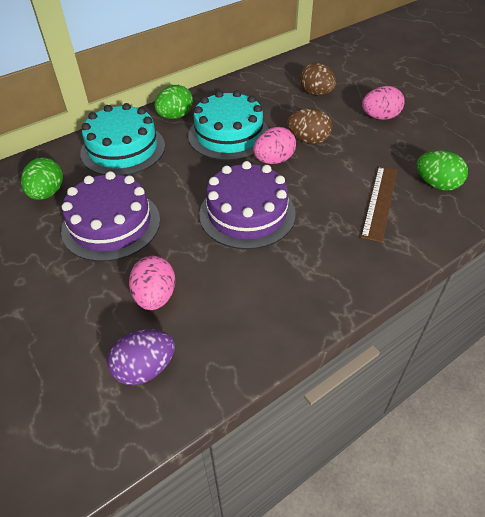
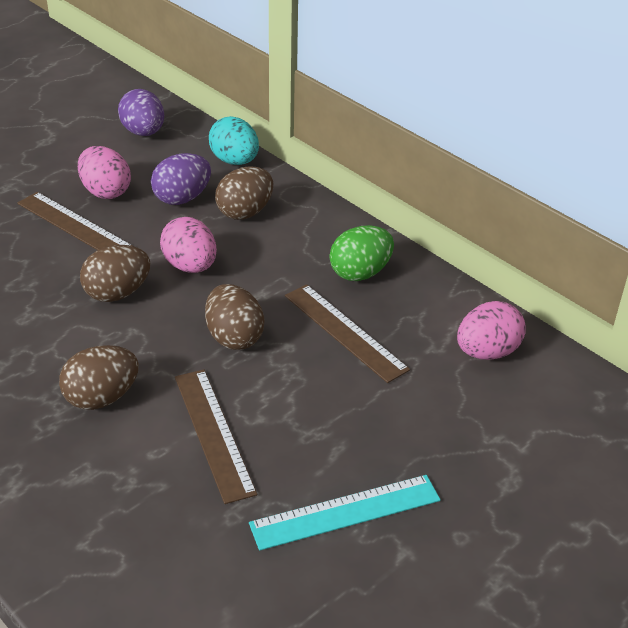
brown egg: 2 -> 4
brown ruler: 1 -> 3
green egg: 3 -> 1
purple cake: 2 -> 0
purple egg: 1 -> 2
turquoise cake: 2 -> 0
turquoise egg: 0 -> 1
turquoise ruler: 0 -> 1

